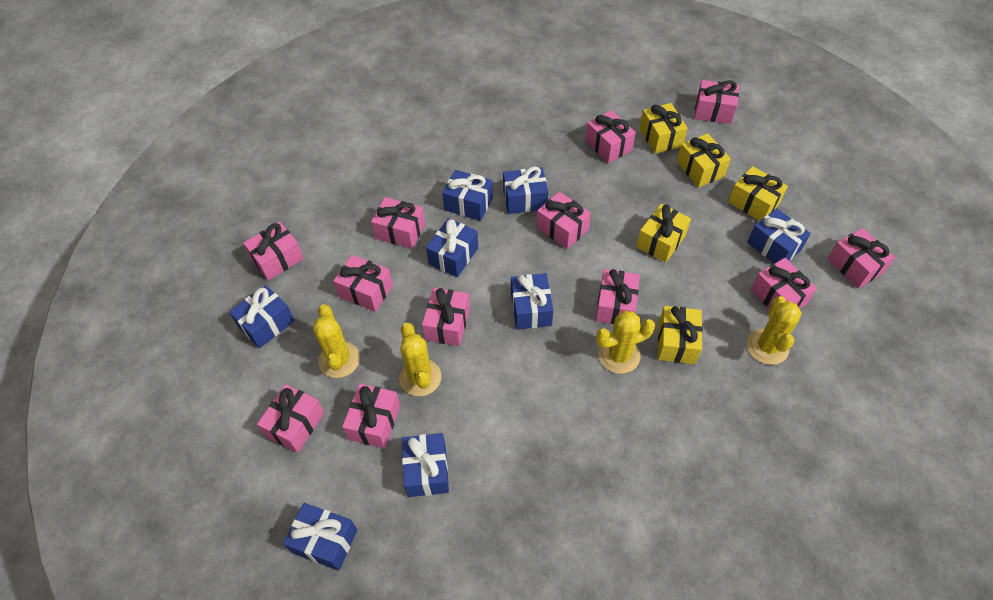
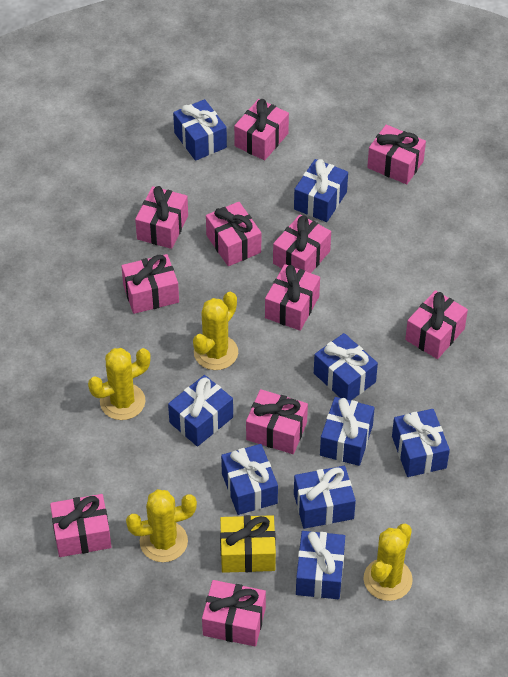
blue gift: 8 -> 9
pink gift: 12 -> 11
yellow gift: 5 -> 1

